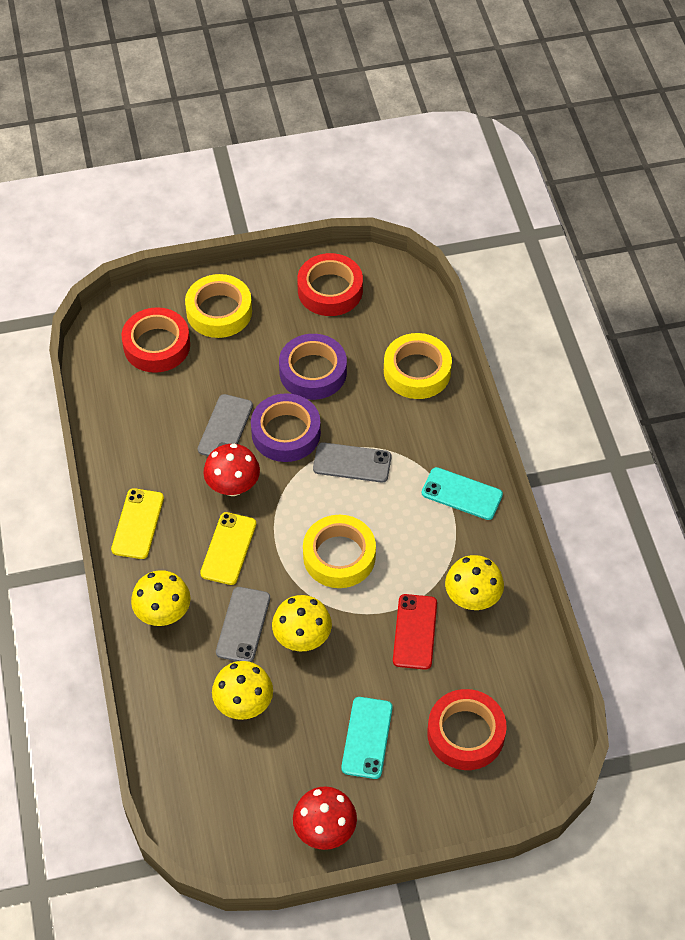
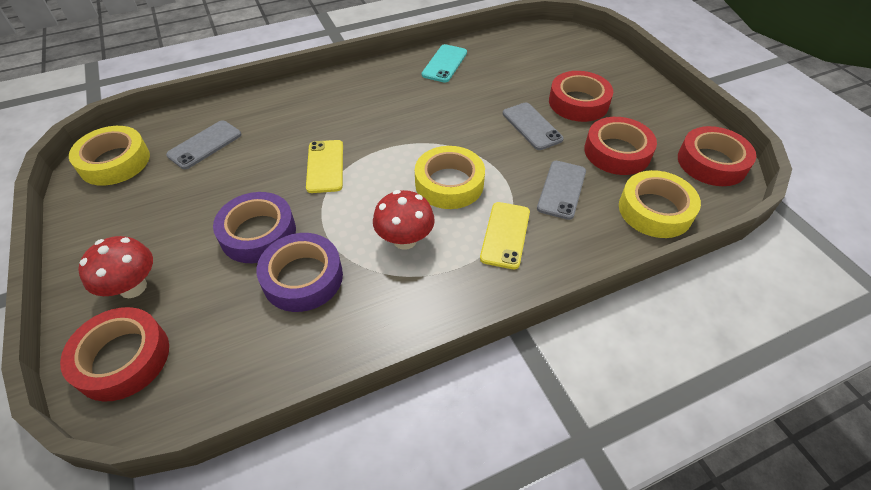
red phone: 1 -> 0
red tape: 3 -> 4
turquoise phone: 2 -> 1
yellow mushroom: 4 -> 0

